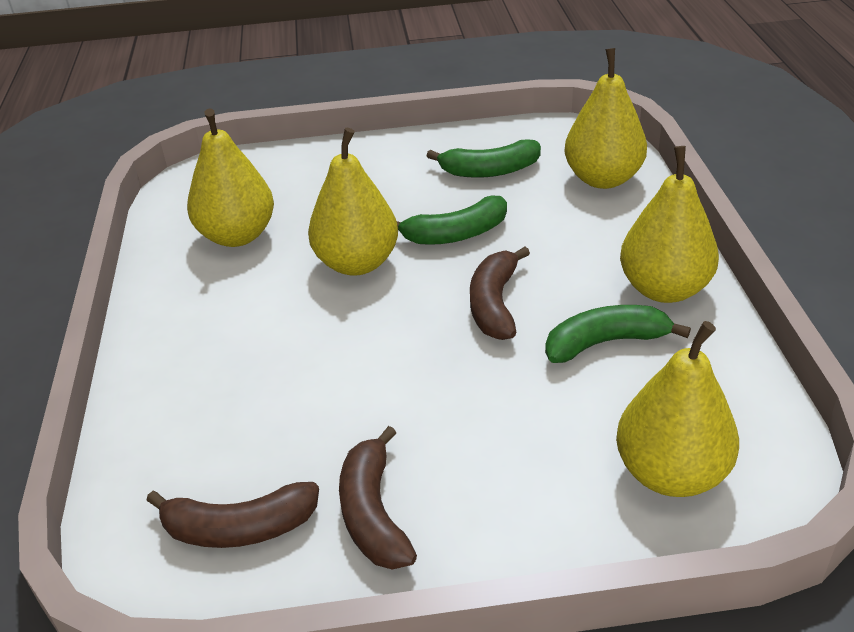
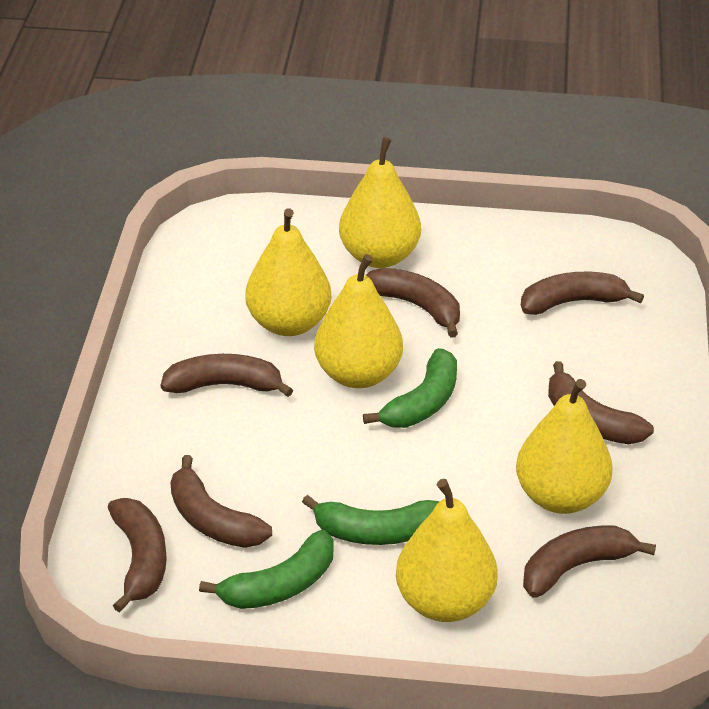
brown banana: 3 -> 7

